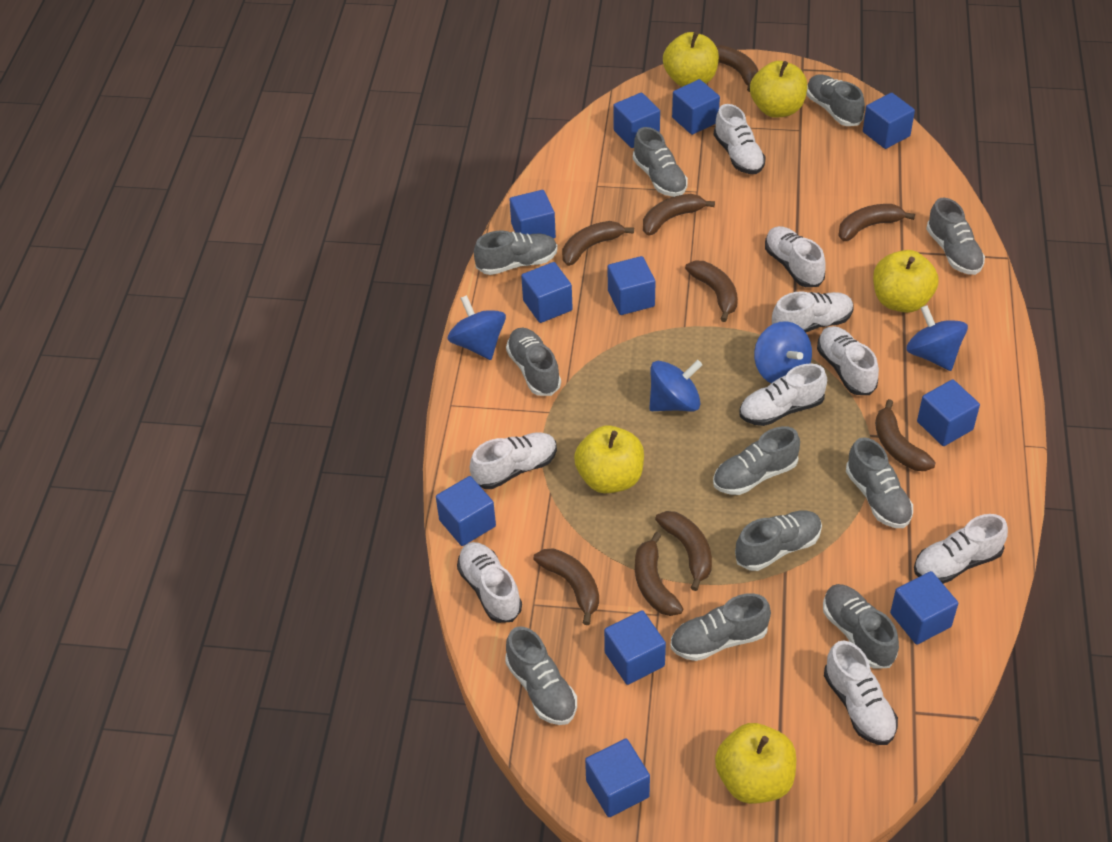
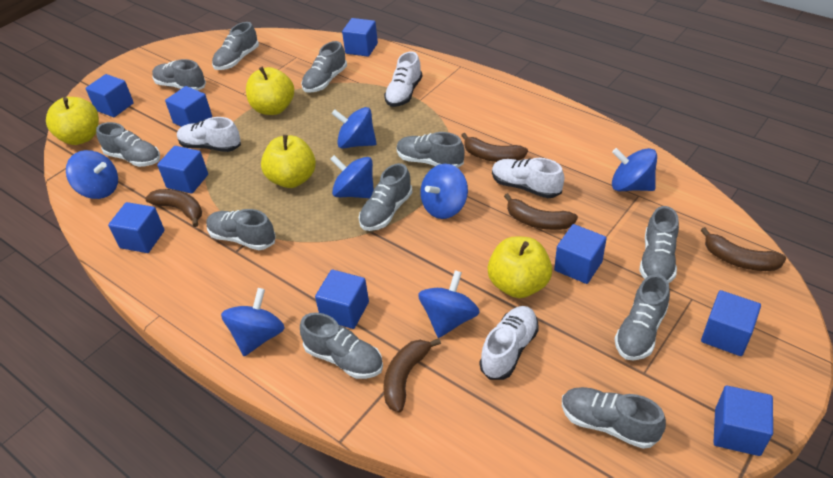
blue cube: 11 -> 9
blue spinning top: 4 -> 7
brown banana: 9 -> 5
white shoe: 9 -> 4
yellow apple: 5 -> 4

